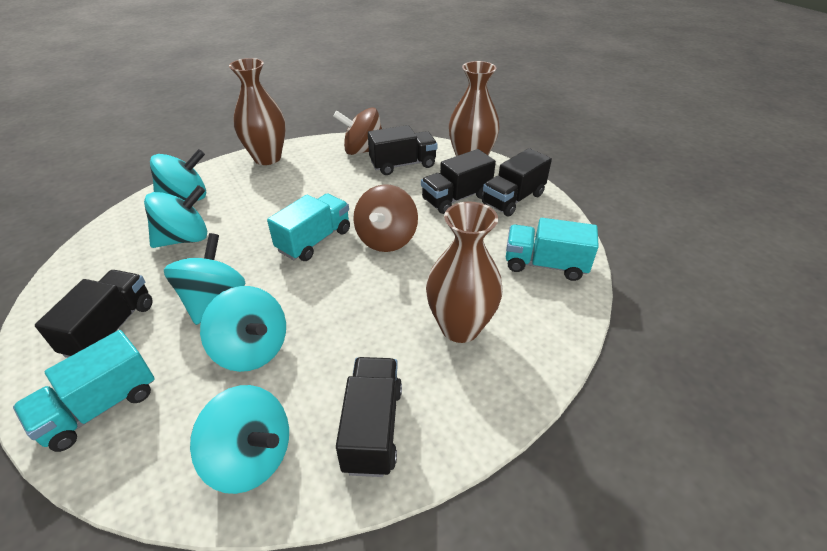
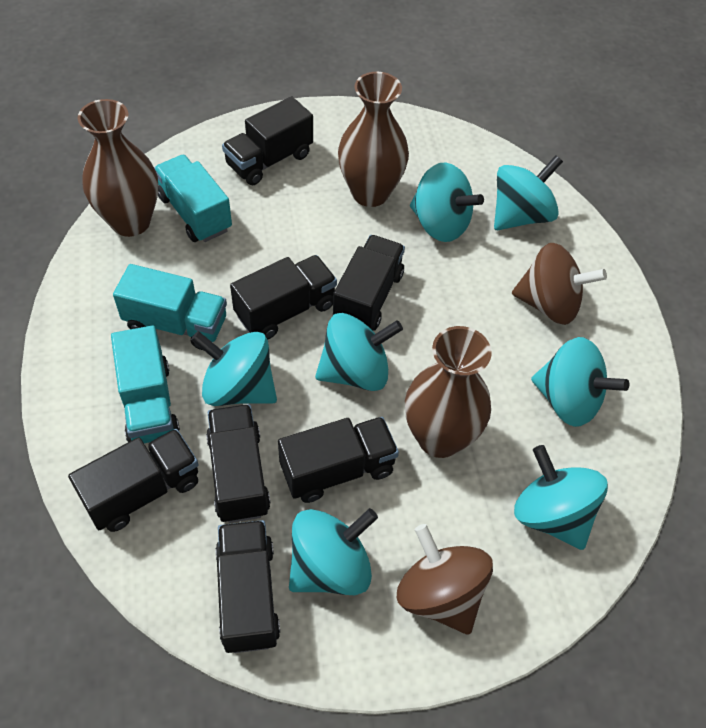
black truck: 5 -> 7
turquoise spinning top: 5 -> 7

